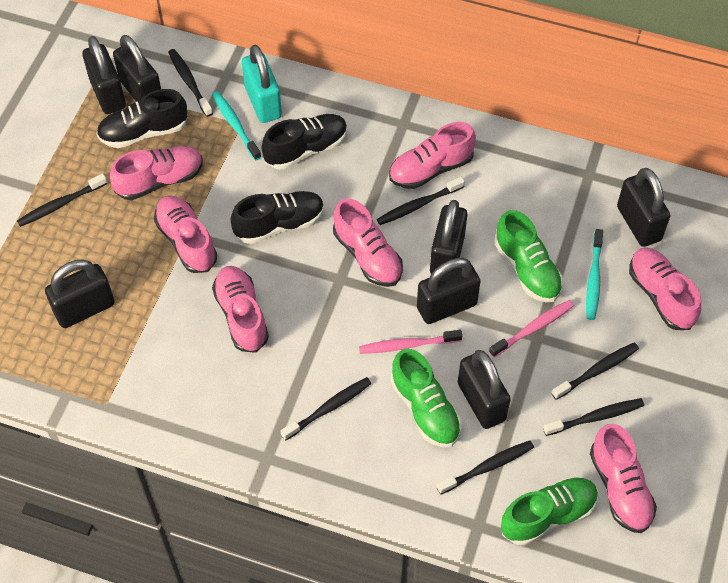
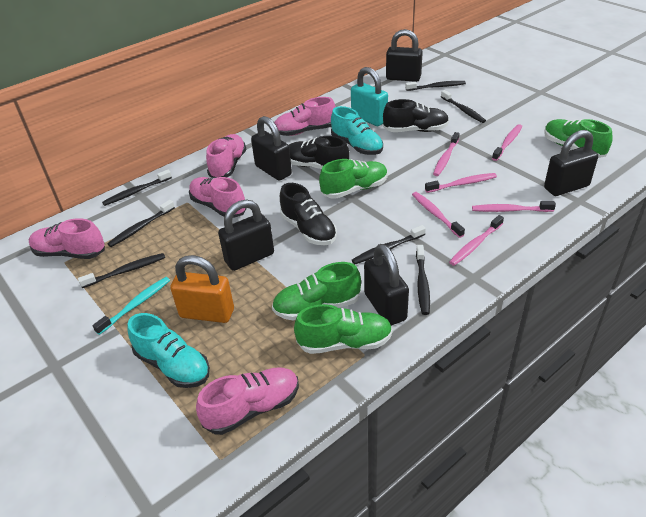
black padlock: 7 -> 5
green shoe: 3 -> 4
orange padlock: 0 -> 1
pink shoe: 7 -> 5
pink toothbrush: 2 -> 6
turquoise shoe: 0 -> 2
turquoise toothbrush: 2 -> 1

